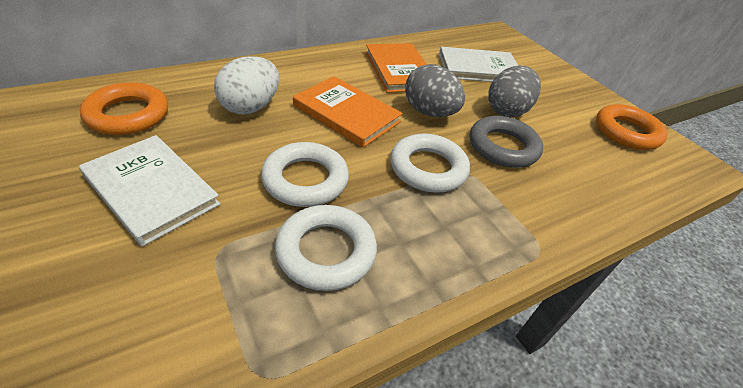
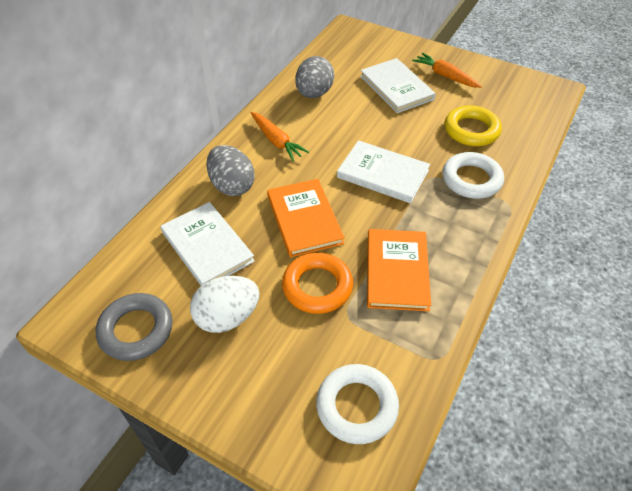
orange carrot: 0 -> 2
orange ring: 2 -> 1
white book: 2 -> 3
white ring: 3 -> 2
yellow ring: 0 -> 1

